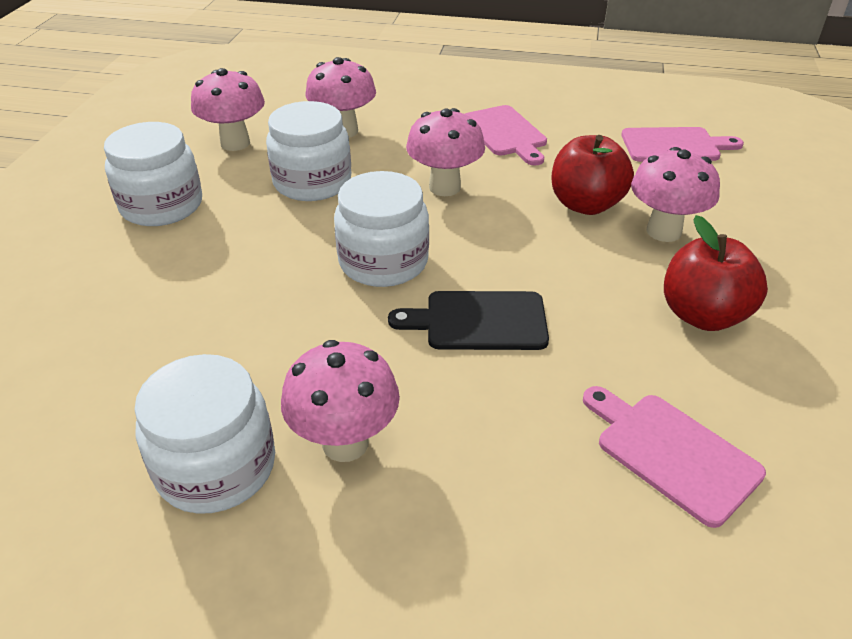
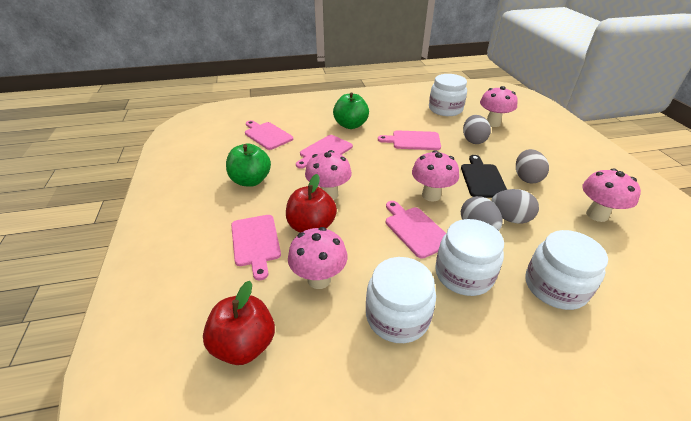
green apple: 0 -> 2
grey egg: 0 -> 4
pink cutting board: 3 -> 5

